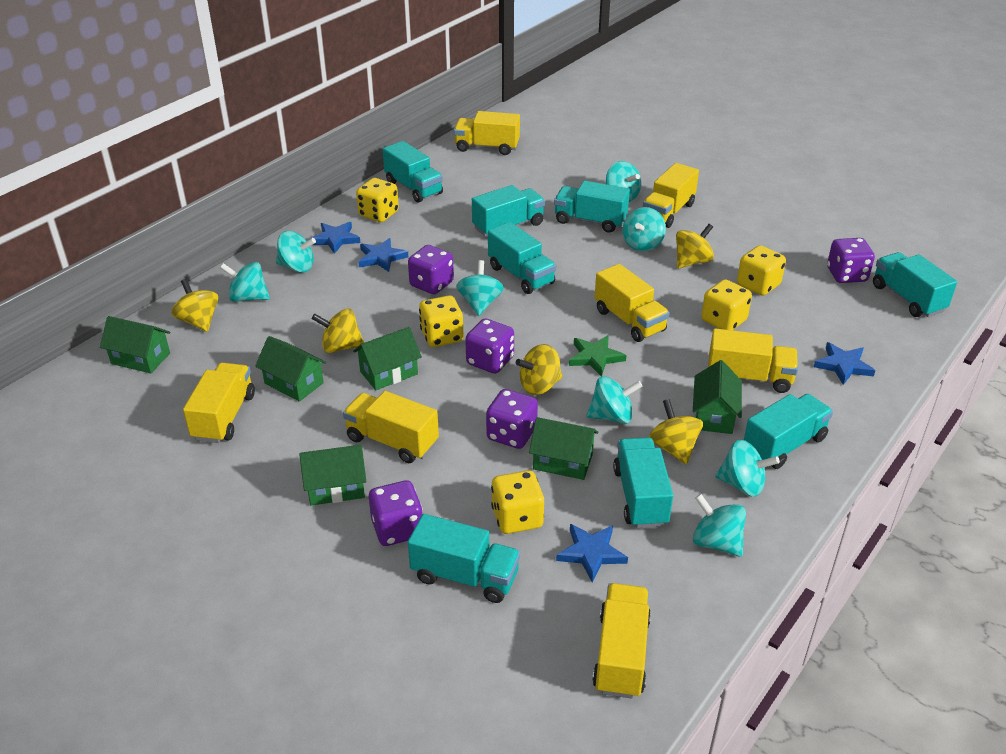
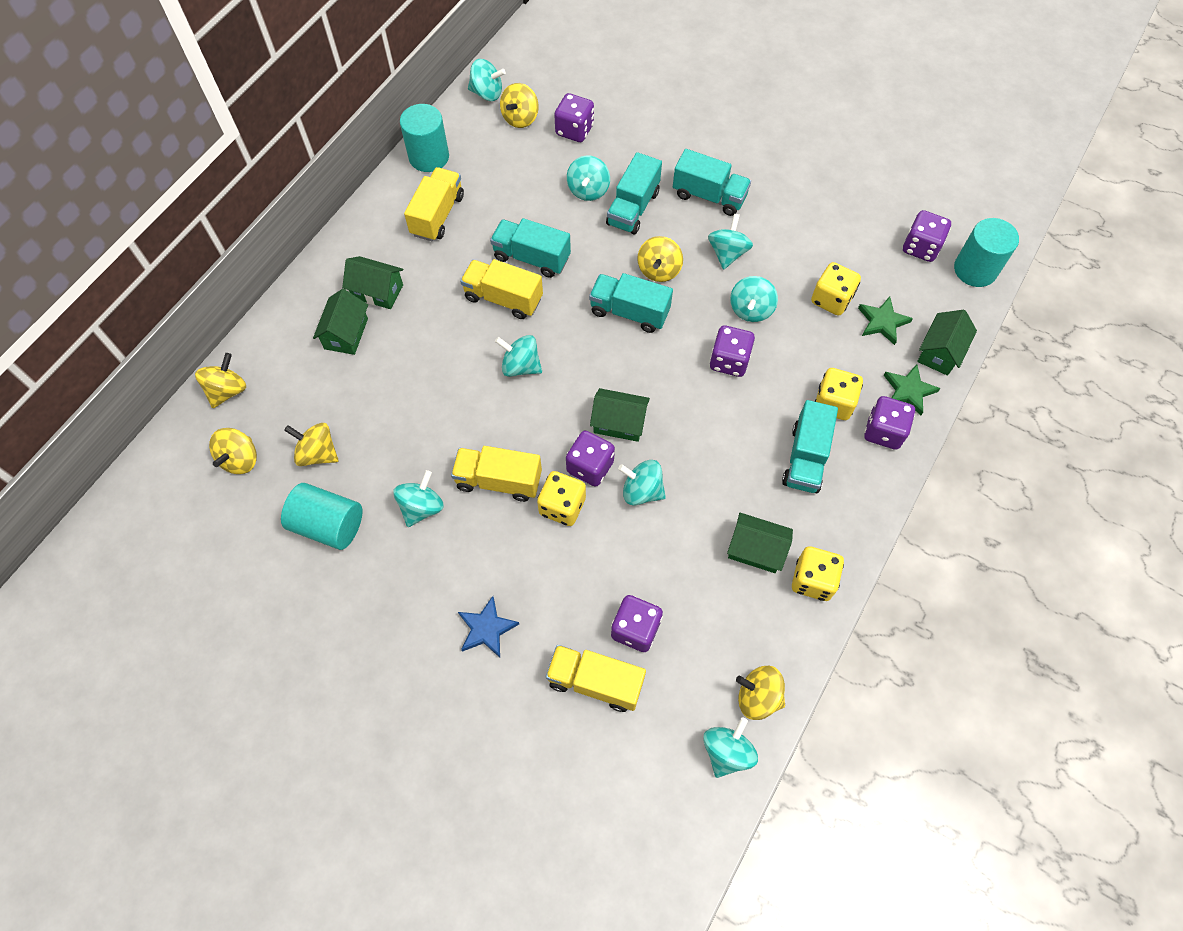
blue star: 4 -> 1
green house: 6 -> 5
green star: 1 -> 2
purple dice: 5 -> 6
turquoise cylinder: 0 -> 3
turquoise truck: 8 -> 5
yellow dice: 5 -> 4
yellow spinning top: 5 -> 6
yellow truck: 7 -> 4

